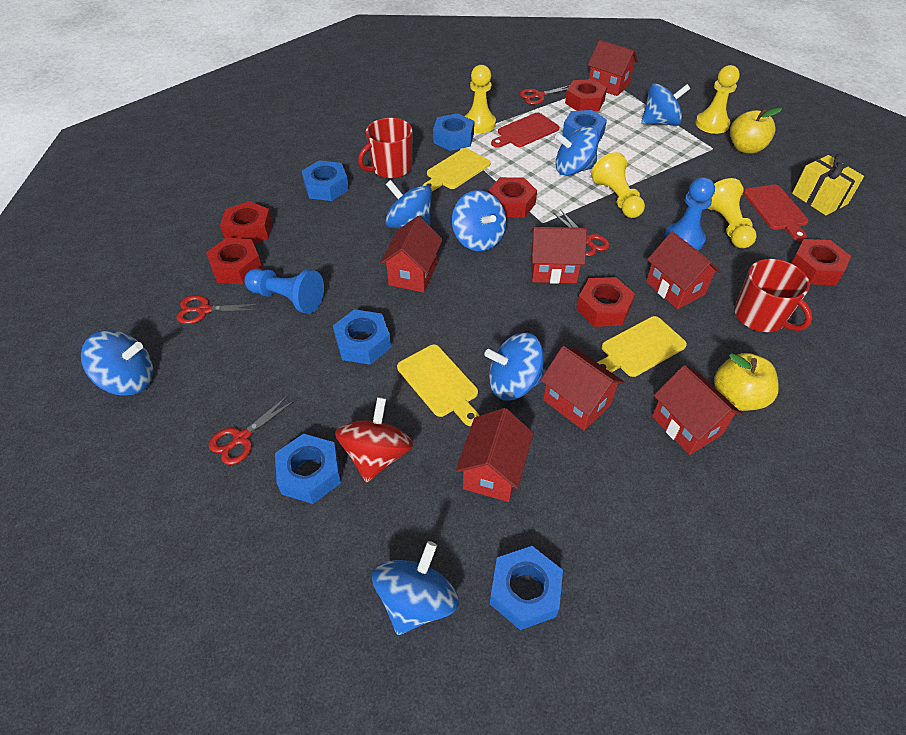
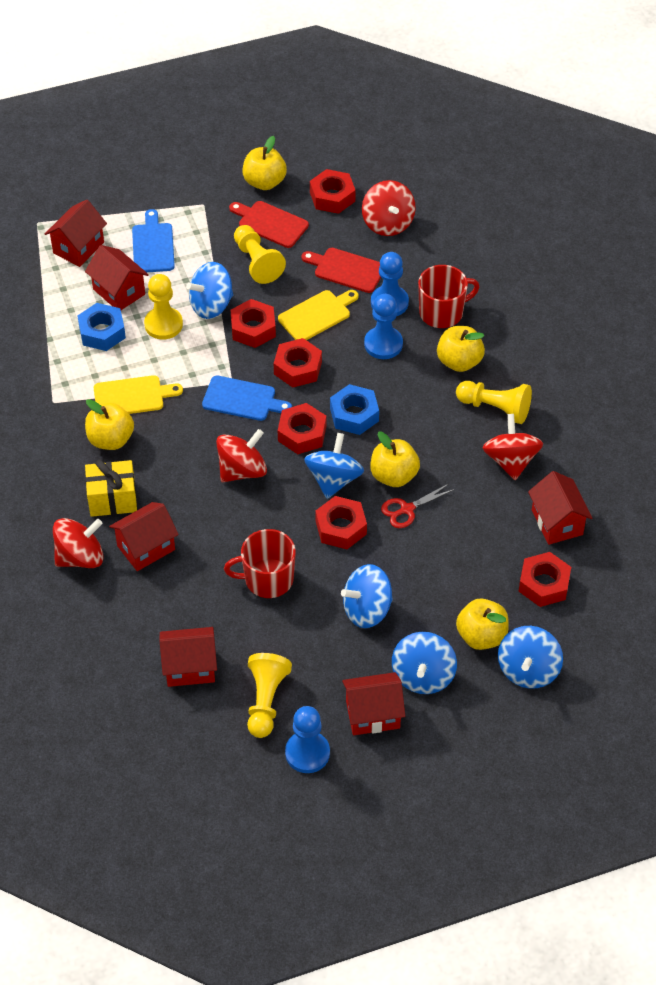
blue cutting board: 0 -> 2
blue nut: 6 -> 2
blue pawn: 2 -> 3
blue spinning top: 7 -> 5
red house: 7 -> 6
red scissors: 4 -> 1
red spinning top: 1 -> 4
yellow apple: 2 -> 5
yellow cutting board: 3 -> 2

